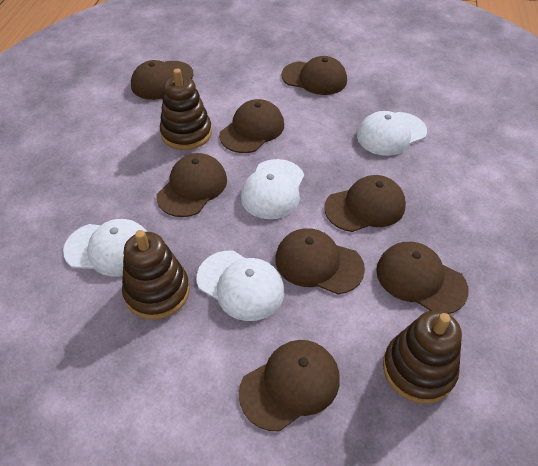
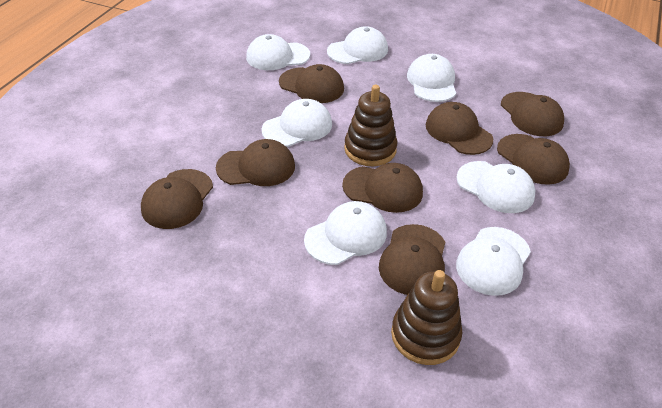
brown stacking toy: 3 -> 2
white cap: 4 -> 7

